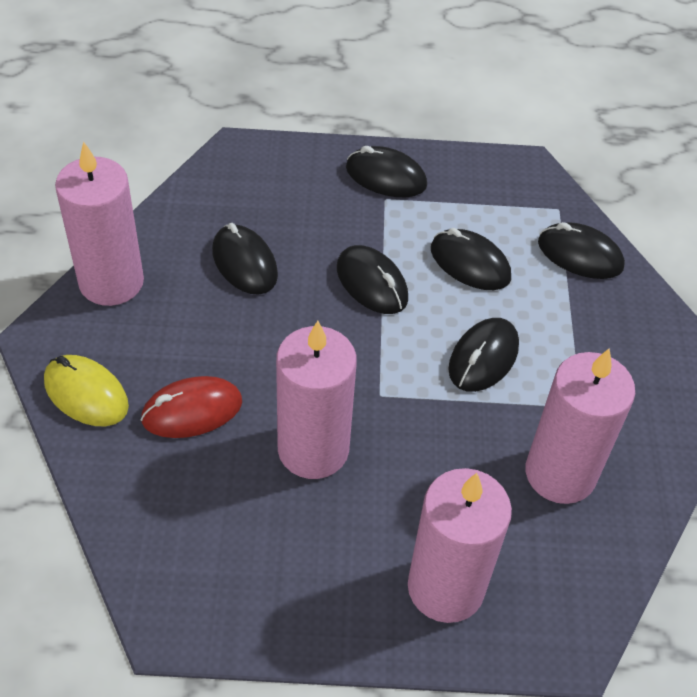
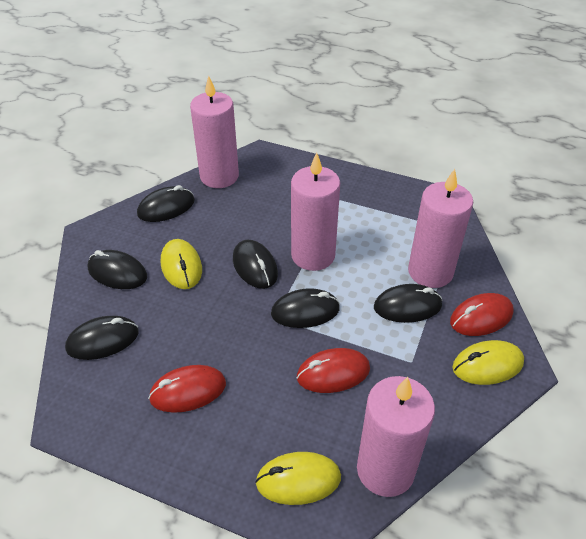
red mouse: 1 -> 3
yellow mouse: 1 -> 3

